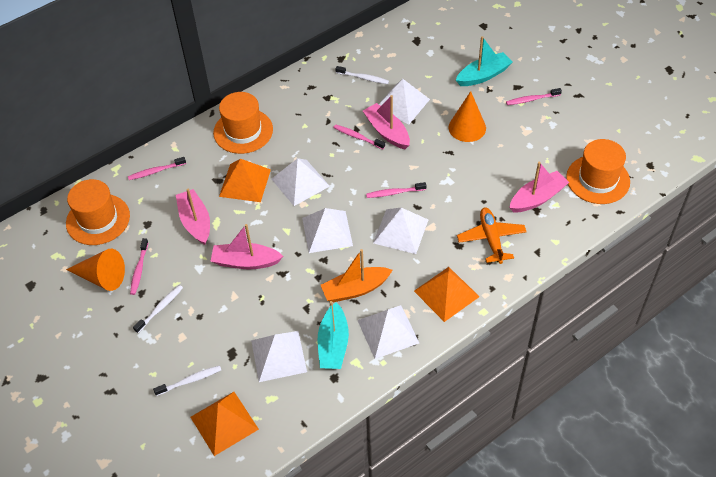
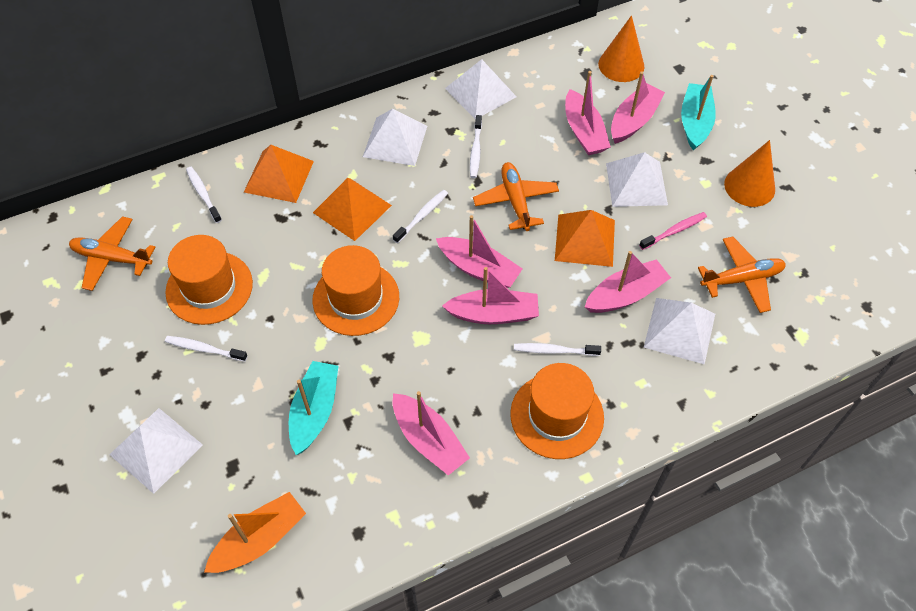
orange plane: 1 -> 3
pink boat: 4 -> 6
pink toothbrush: 5 -> 1
white pyramid: 6 -> 5
white toothbrush: 3 -> 5

